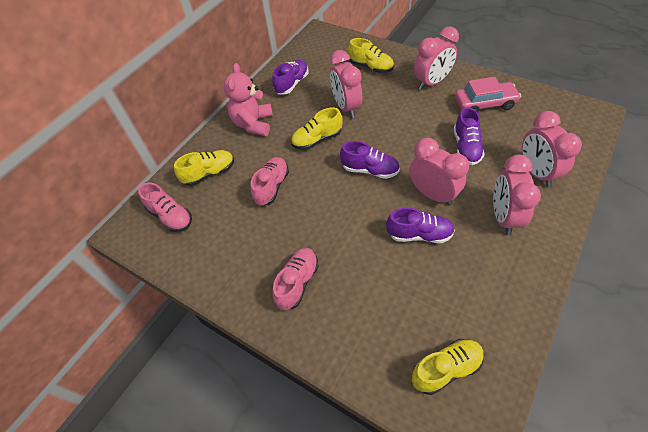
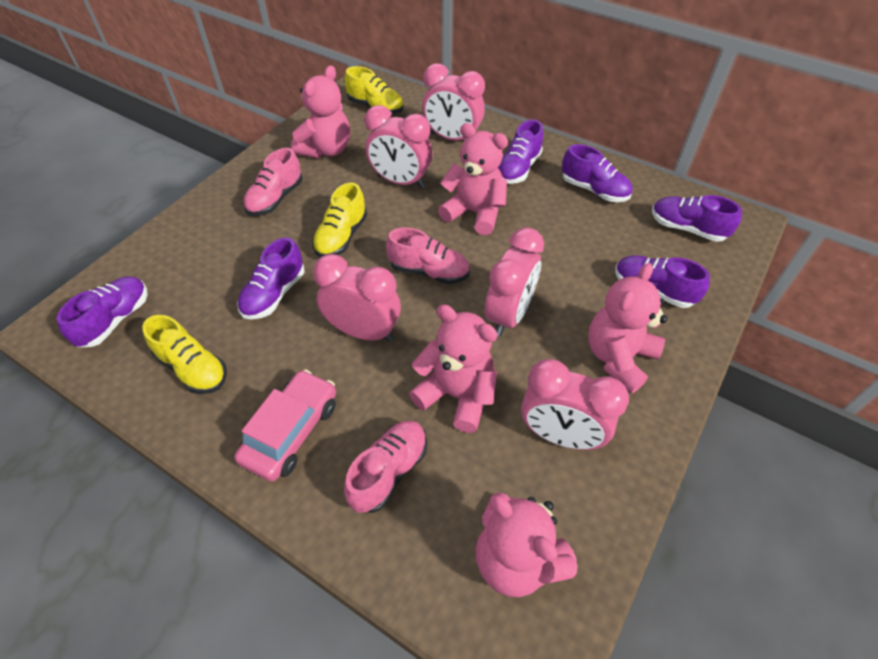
pink teddy bear: 1 -> 5
purple shoe: 4 -> 6
yellow shoe: 4 -> 3

